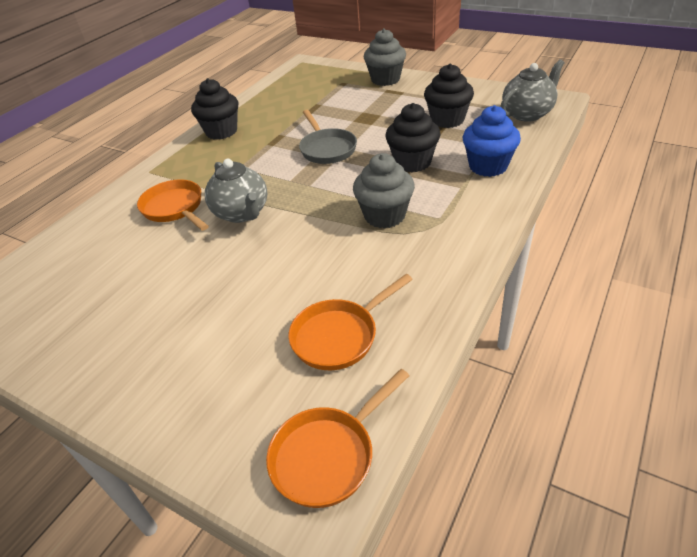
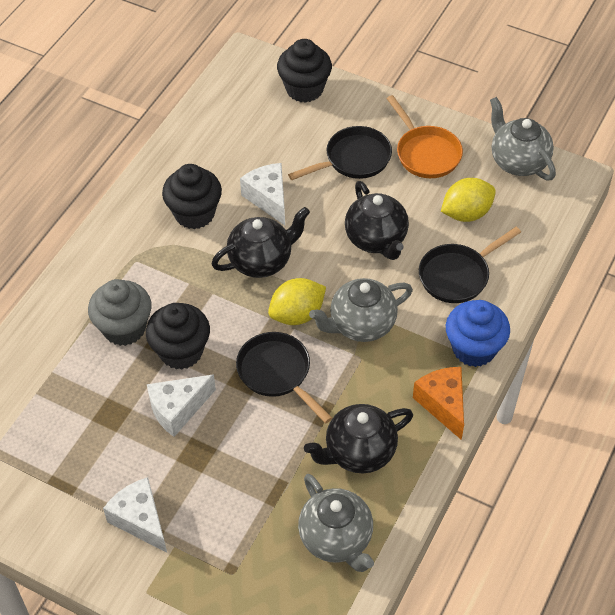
black pan: 0 -> 3
black teapot: 0 -> 3
grey cupcake: 2 -> 1
grey pan: 1 -> 0
grey teapot: 2 -> 3
orange cheese: 0 -> 1
orange pan: 3 -> 1
white cheese: 0 -> 3
yellow lemon: 0 -> 2

